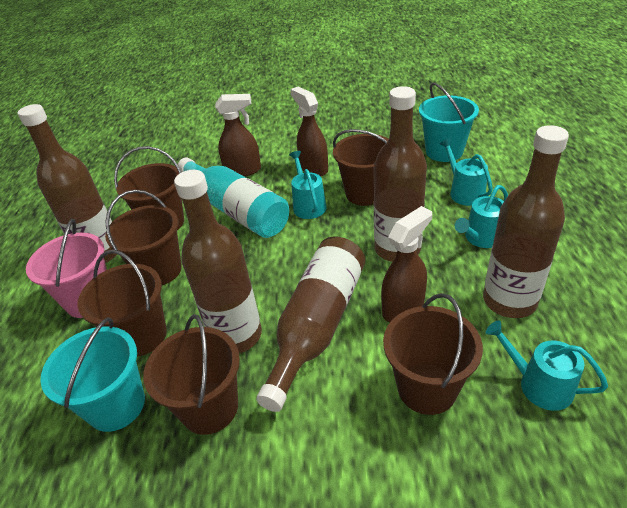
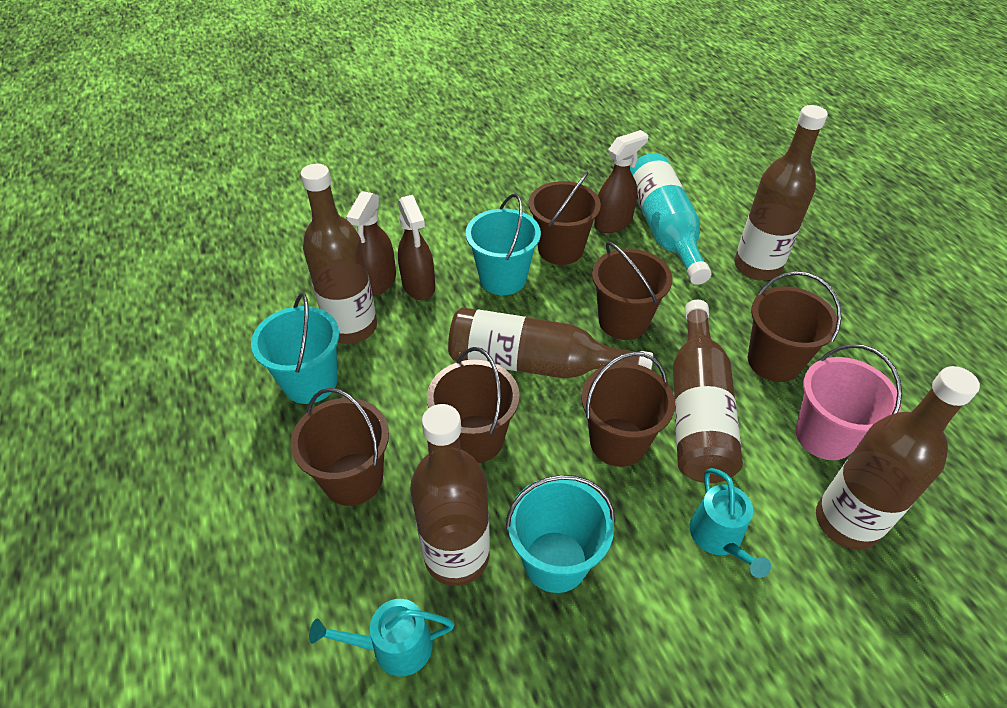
brown bottle: 5 -> 6
turquoise bucket: 2 -> 3
turquoise watering can: 4 -> 2

